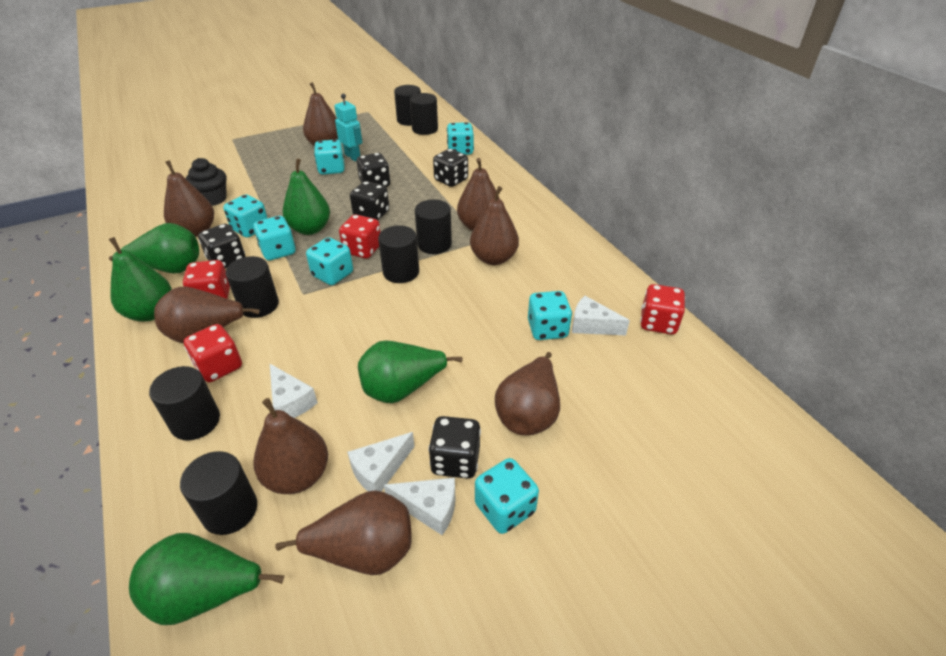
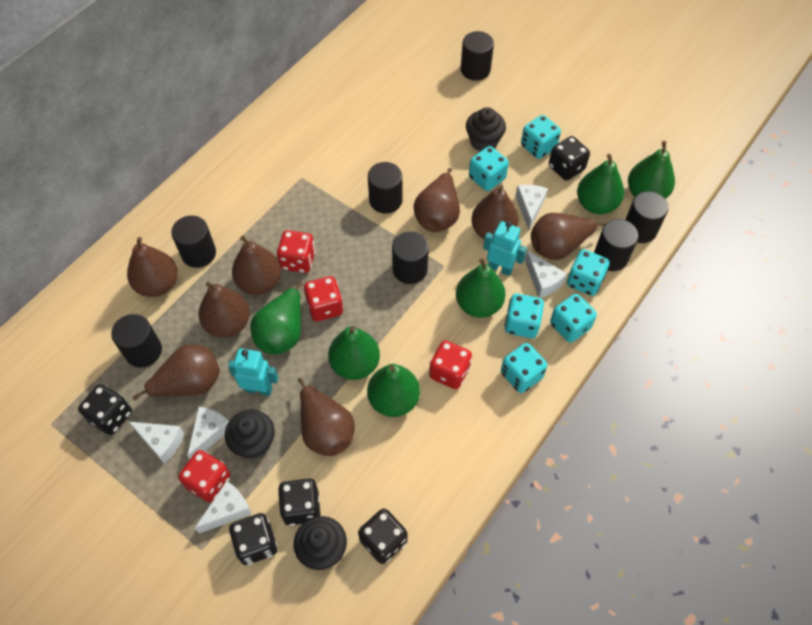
black cupcake: 1 -> 3
green pear: 5 -> 6
turquoise dice: 7 -> 6
turquoise robot: 1 -> 2
white cheese: 4 -> 5

